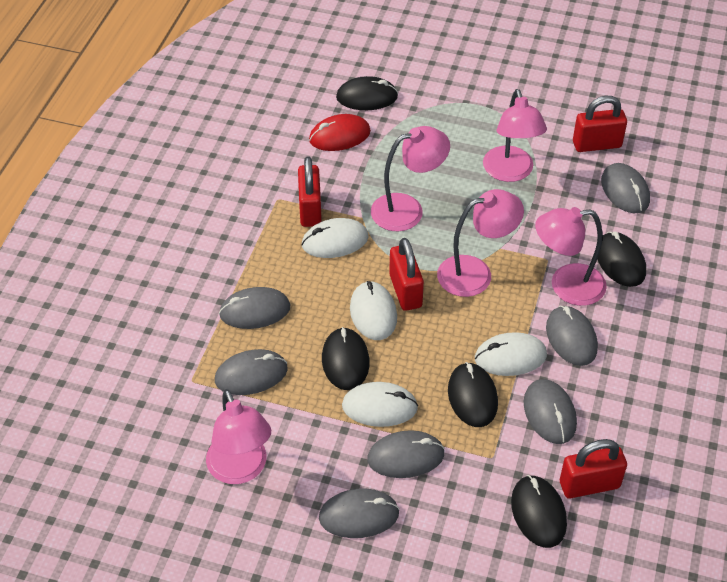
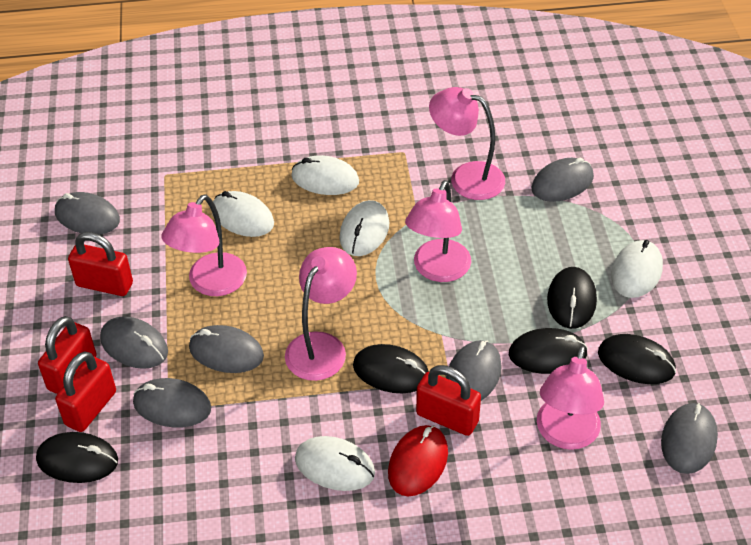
white mouse: 4 -> 5

